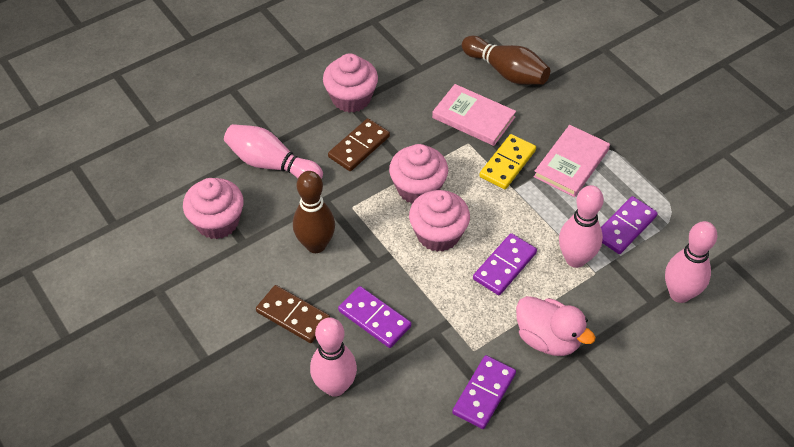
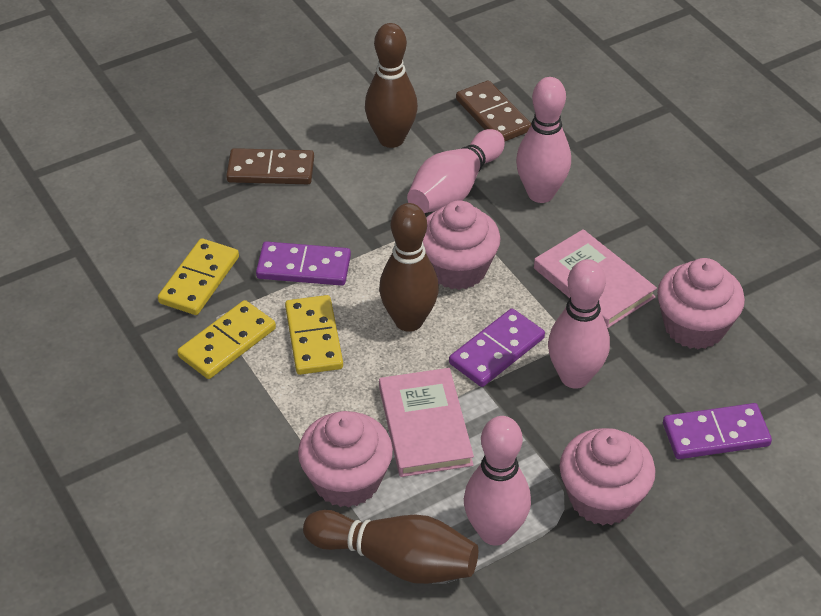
brown bowling pin: 2 -> 3
pink duck: 1 -> 0
purple domino: 4 -> 3
yellow domino: 1 -> 3

